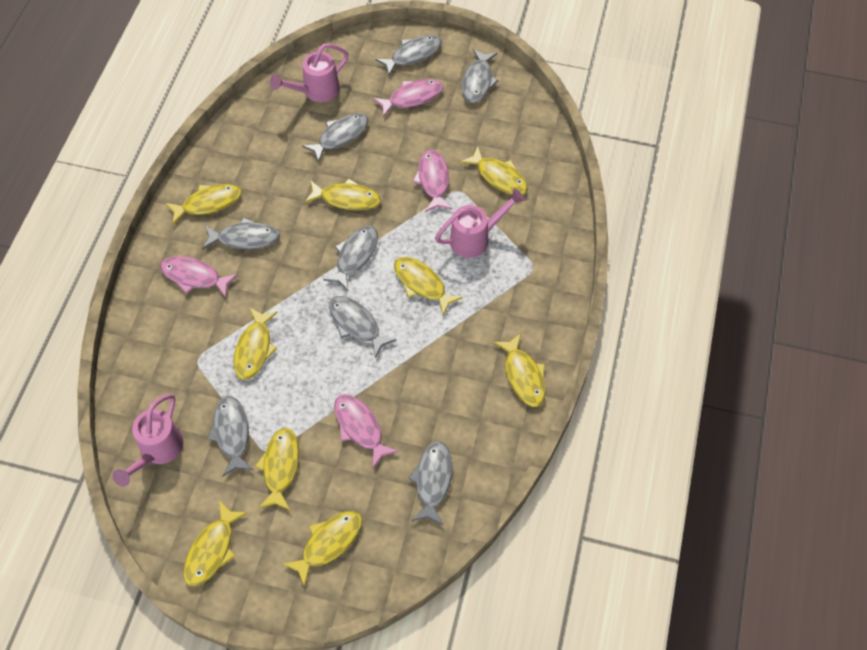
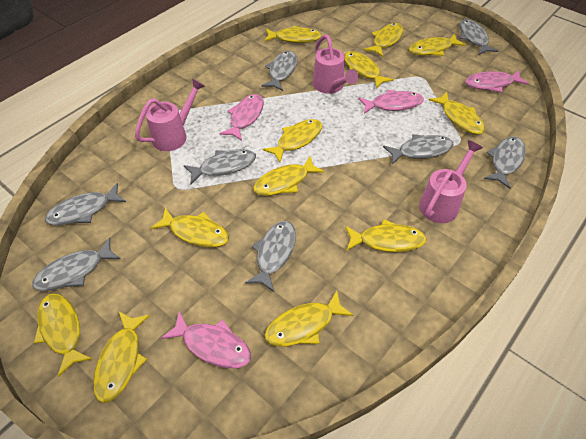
yellow fish: 9 -> 12

